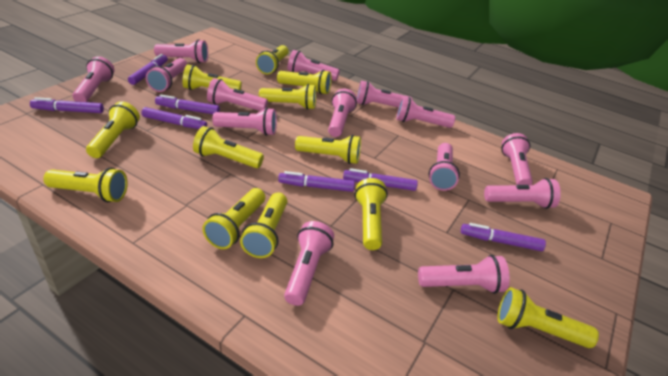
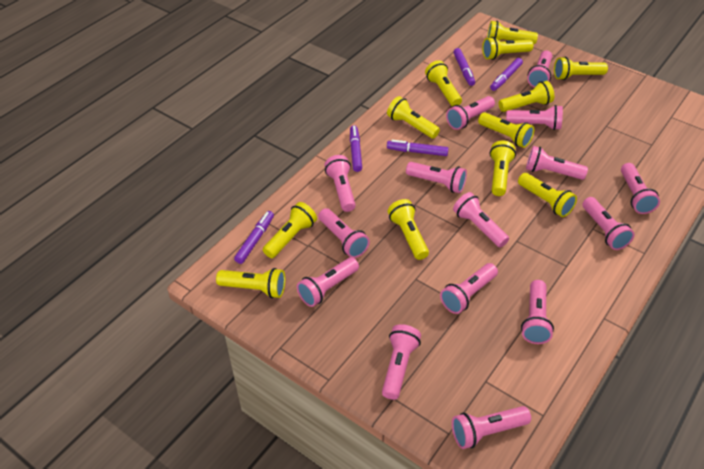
pink flashlight: 14 -> 15
purple marker: 7 -> 5

